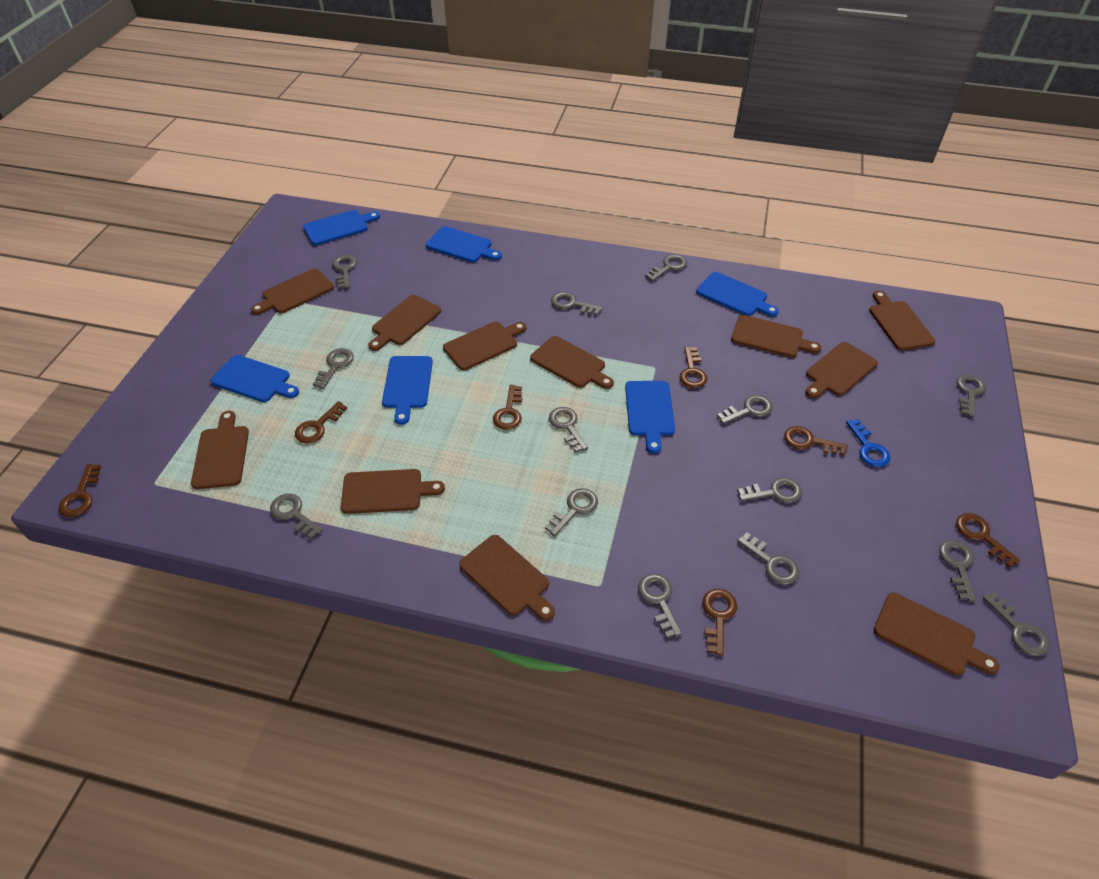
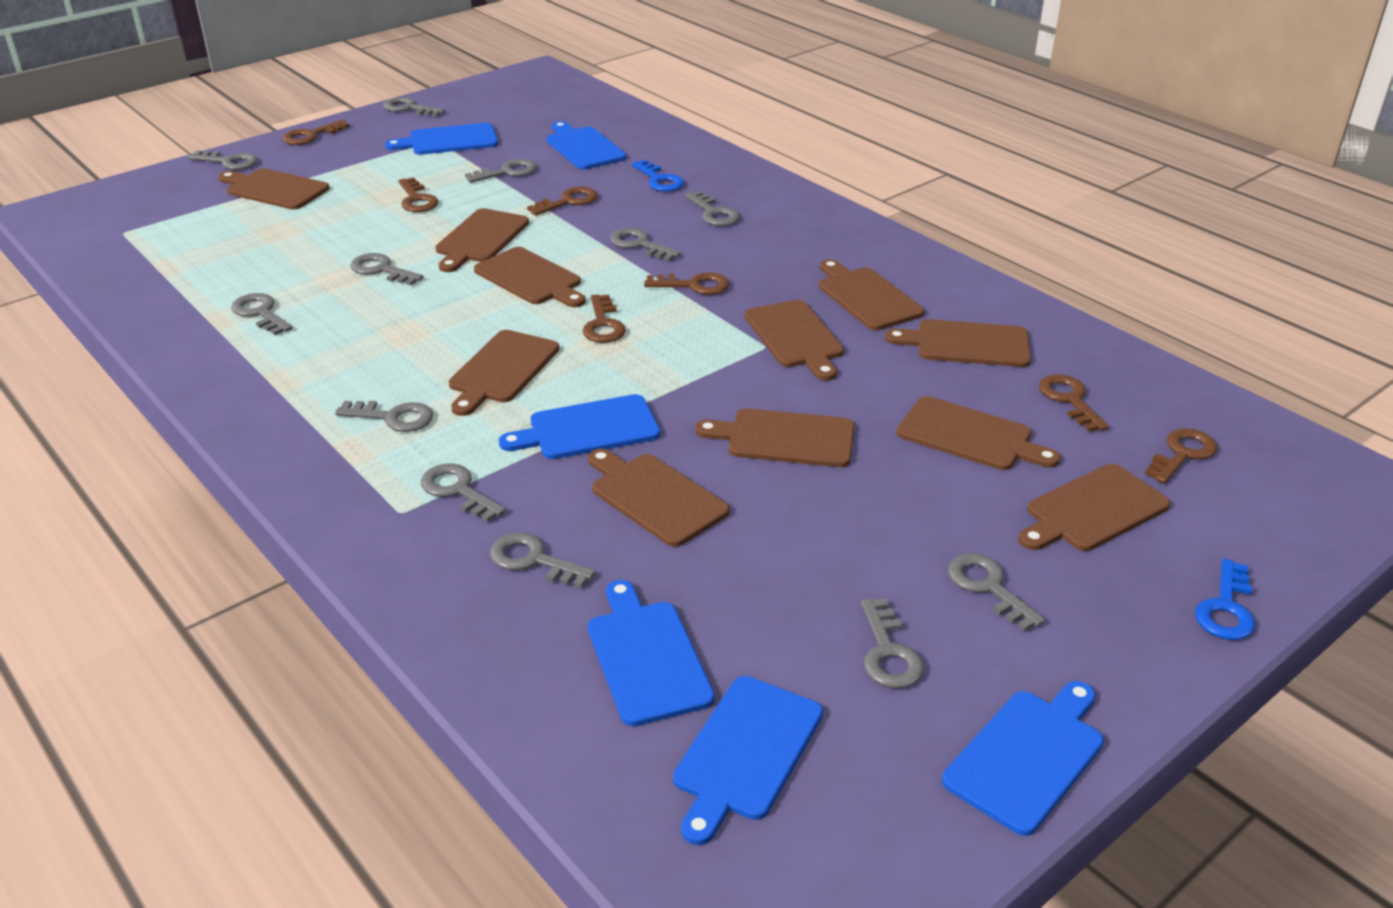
blue key: 1 -> 2
grey key: 14 -> 12

